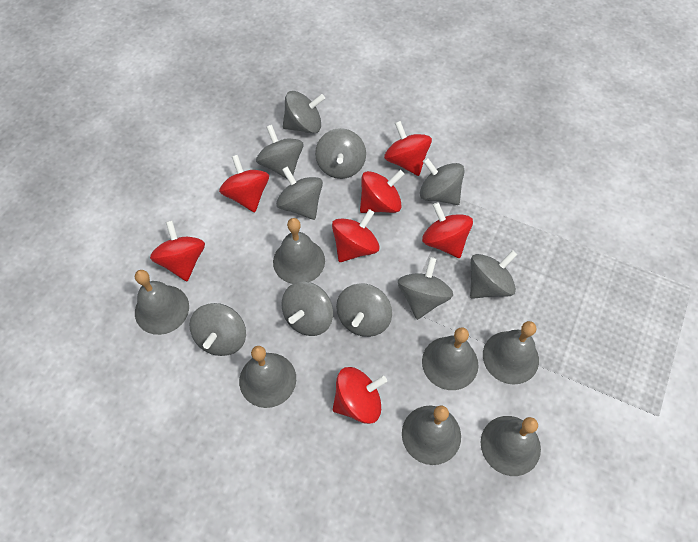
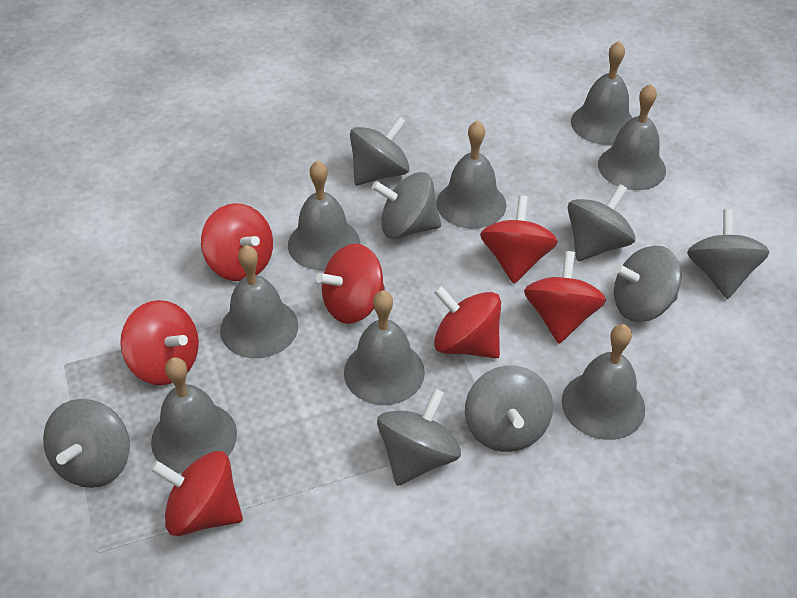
grey bell: 7 -> 8
grey spinning top: 10 -> 8

